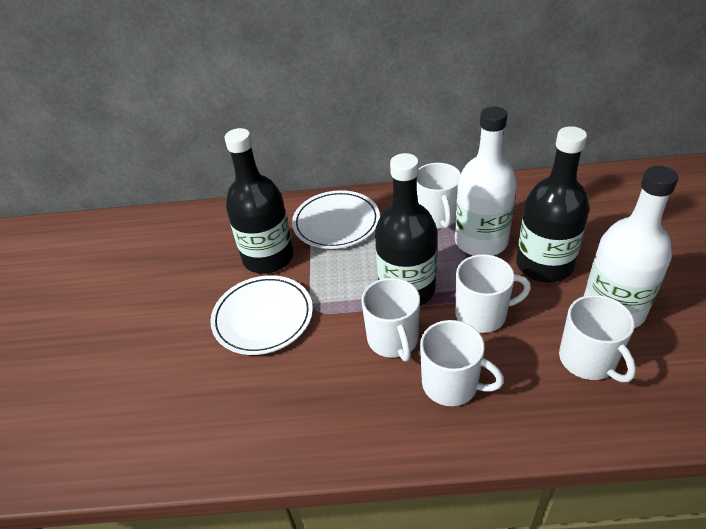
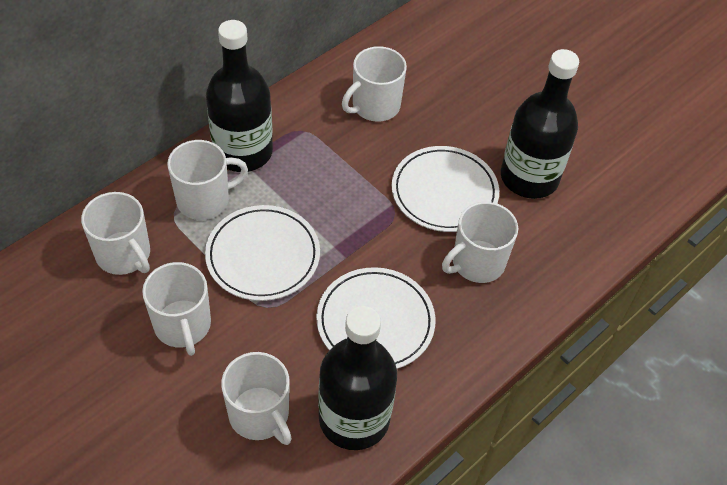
white bottle: 2 -> 0
white mug: 5 -> 6
white plate: 2 -> 3

